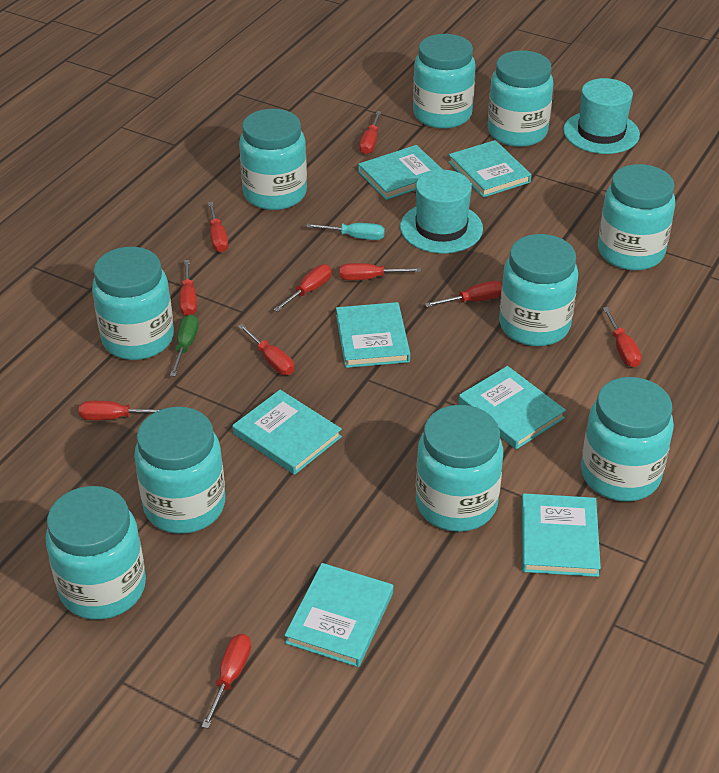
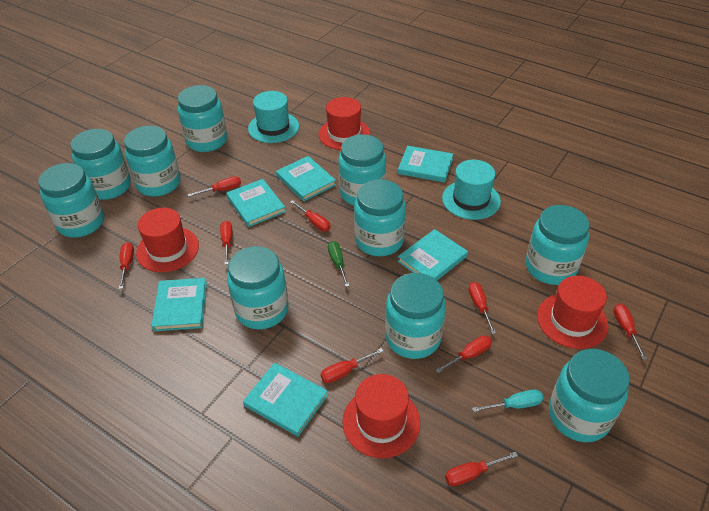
red hat: 0 -> 4
red screwdriver: 10 -> 9
turquoise book: 7 -> 6

